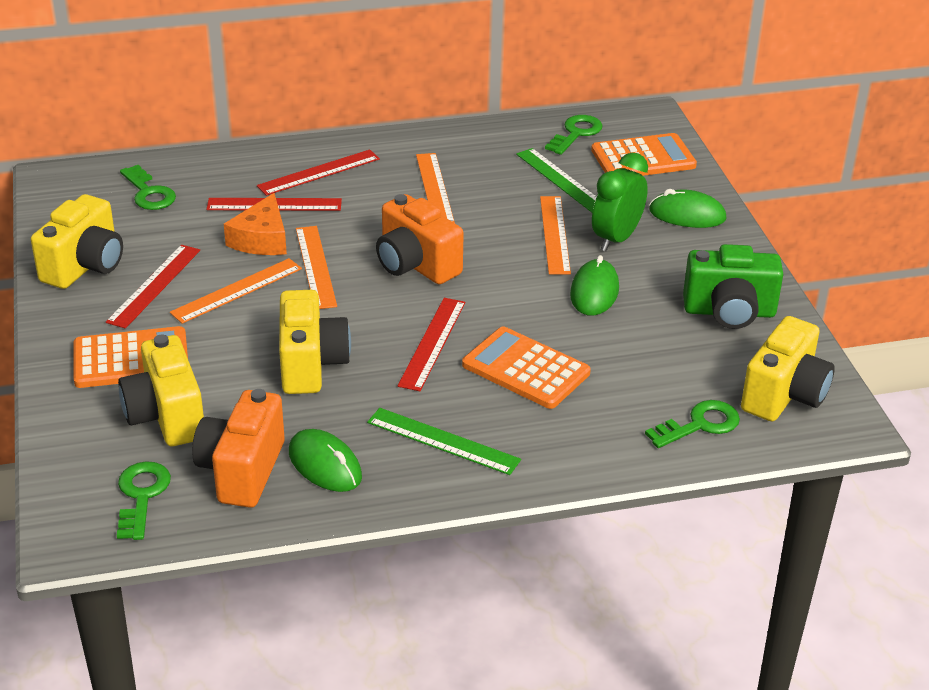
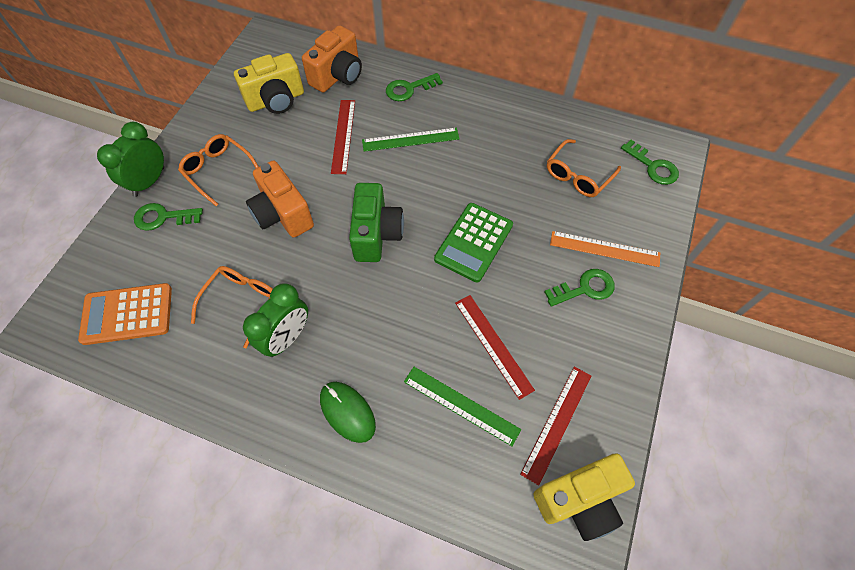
green calculator: 0 -> 1
green clock: 1 -> 2
green mouse: 3 -> 1
orange calculator: 3 -> 1
orange cheese: 1 -> 0
orange glasses: 0 -> 3
orange ruler: 4 -> 1
red ruler: 4 -> 3
yellow camera: 4 -> 2

